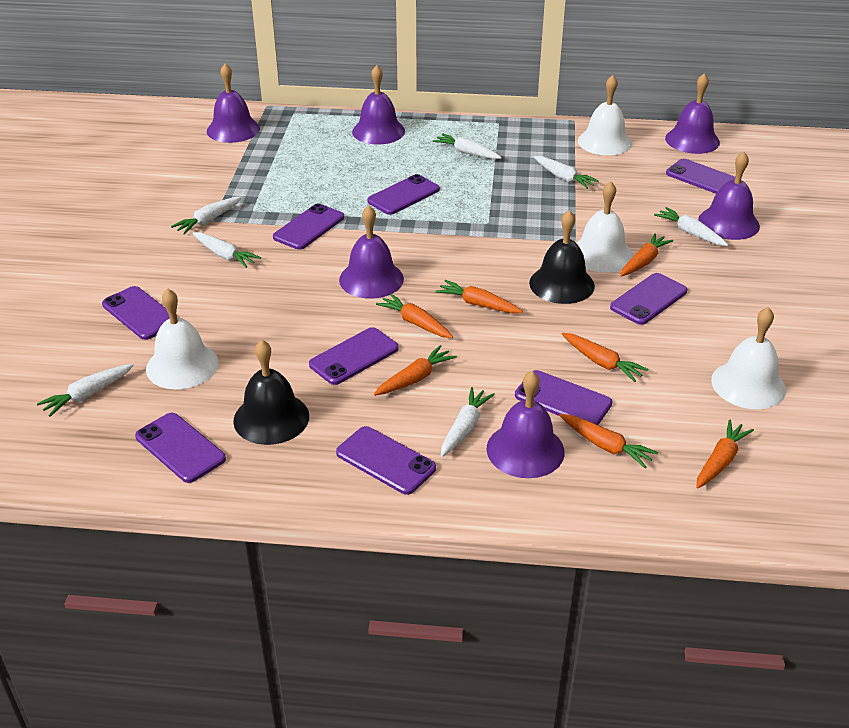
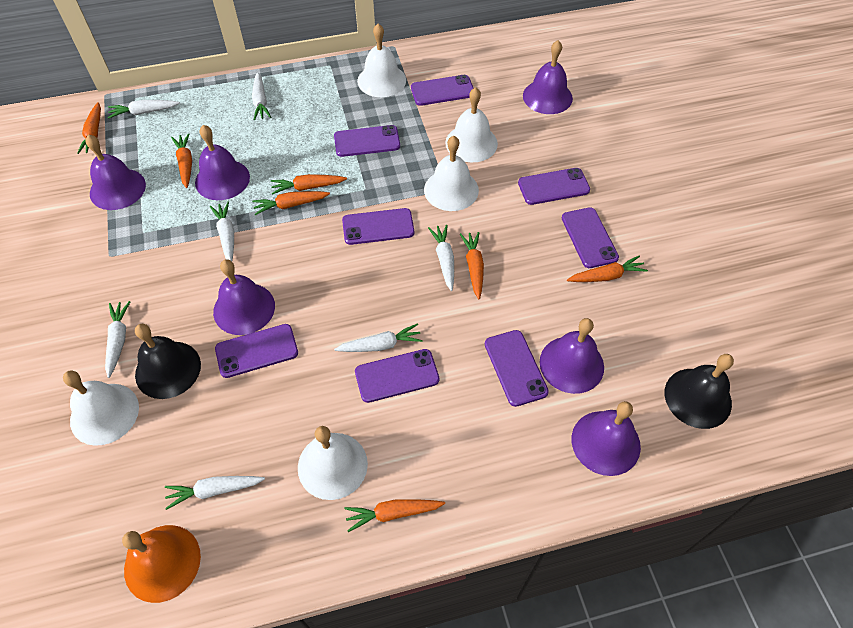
orange bell: 0 -> 1
purple phone: 9 -> 8
white bell: 4 -> 5

